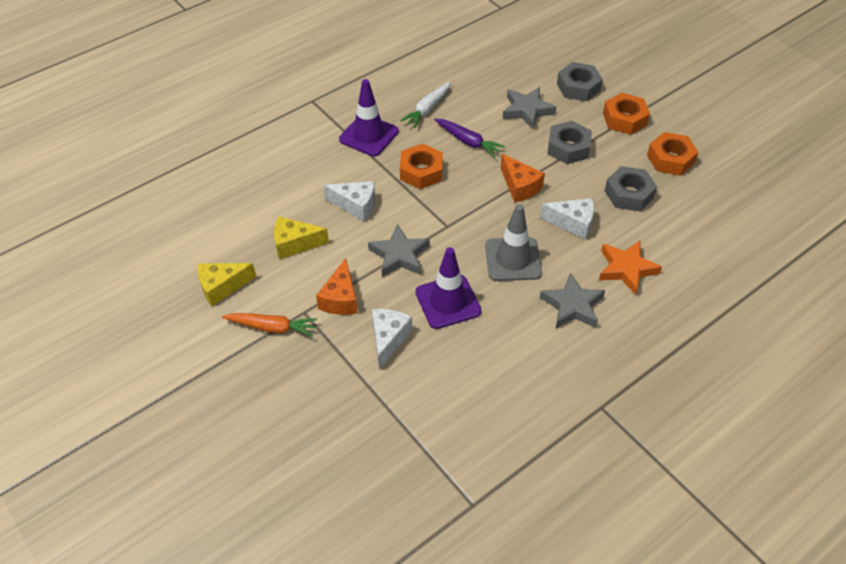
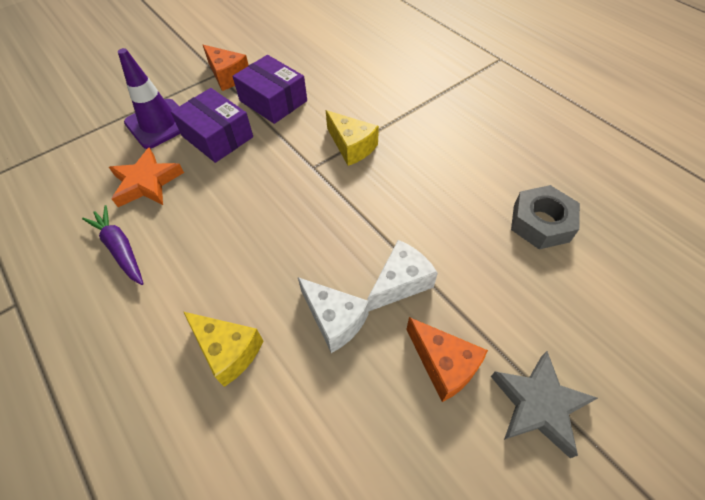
grey nut: 3 -> 1
grey star: 3 -> 1
grey traffic cone: 1 -> 0
orange carrot: 1 -> 0
orange nut: 3 -> 0
purple box: 0 -> 2
purple traffic cone: 2 -> 1
white carrot: 1 -> 0
white cheese: 3 -> 2

